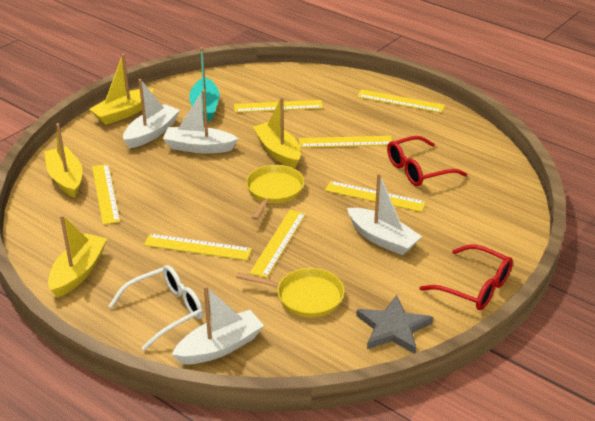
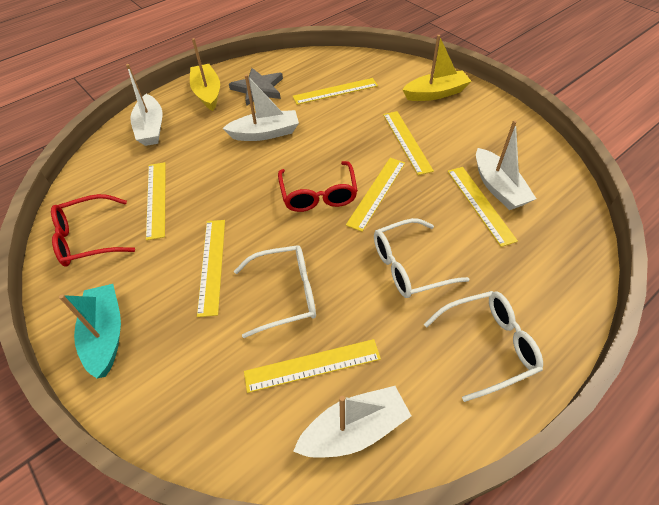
white glasses: 1 -> 3
yellow boat: 4 -> 2
yellow pan: 2 -> 0

